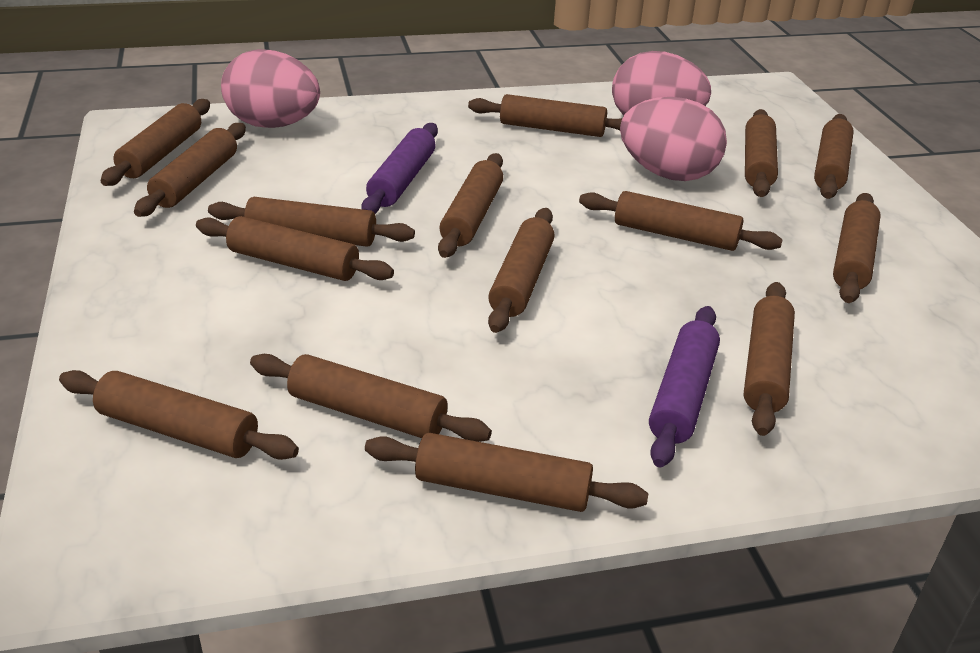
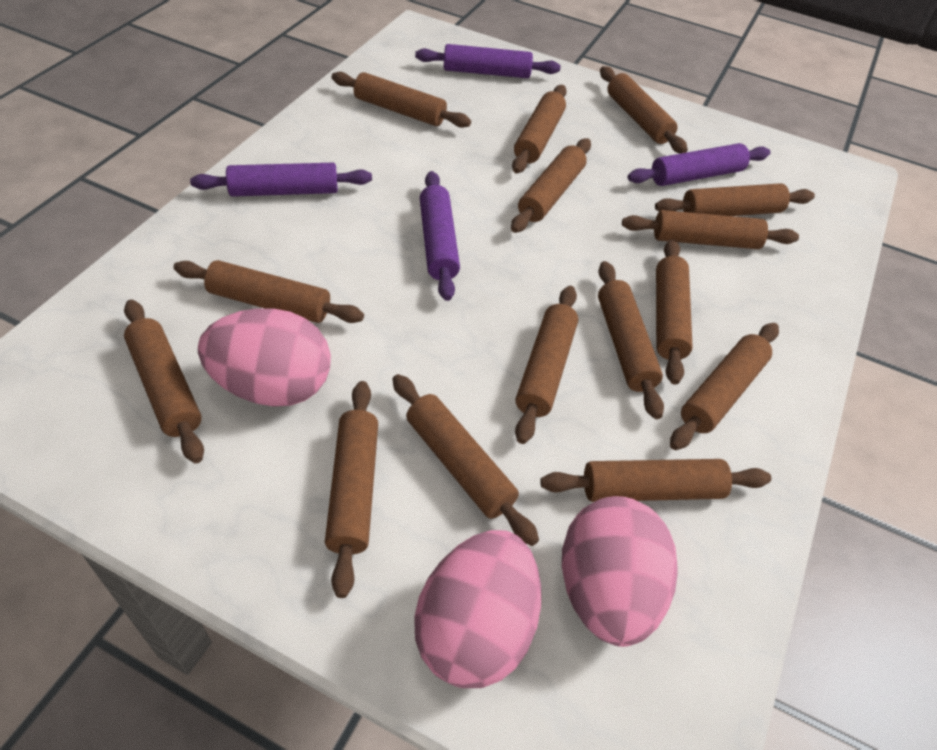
purple rolling pin: 2 -> 4

